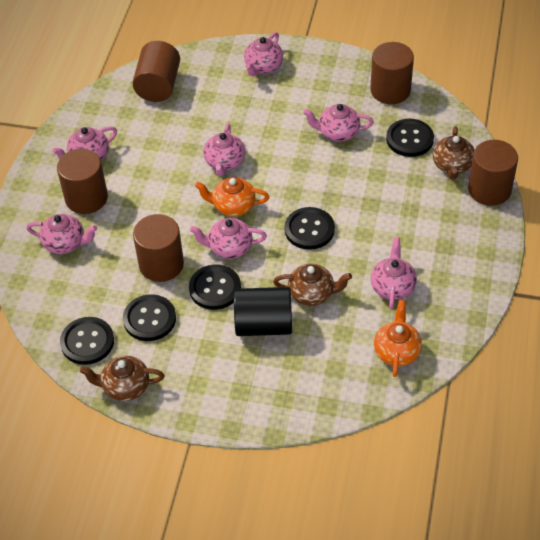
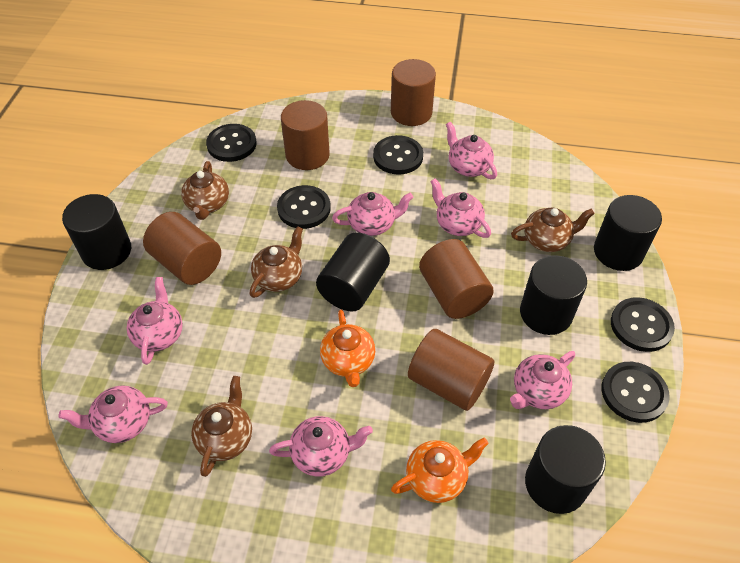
black cylinder: 1 -> 5
brown teapot: 3 -> 4

